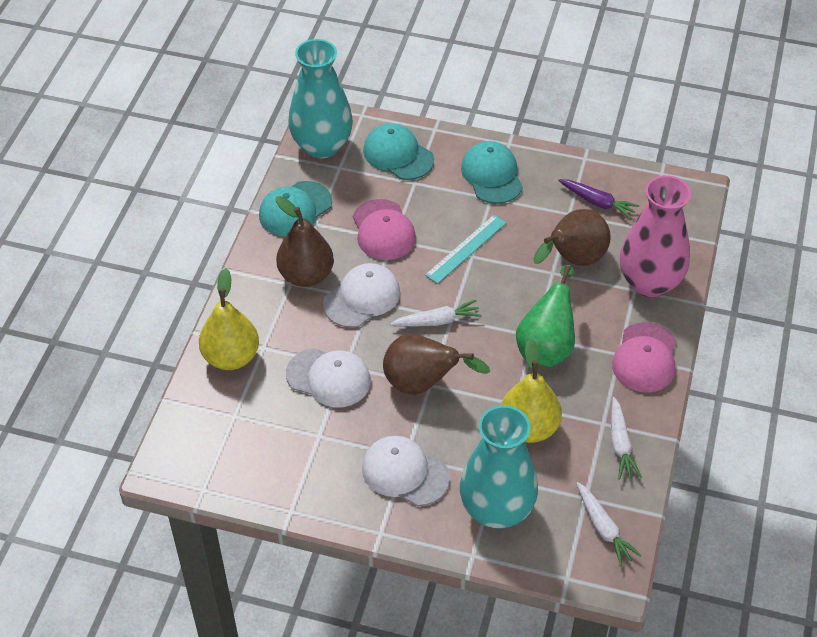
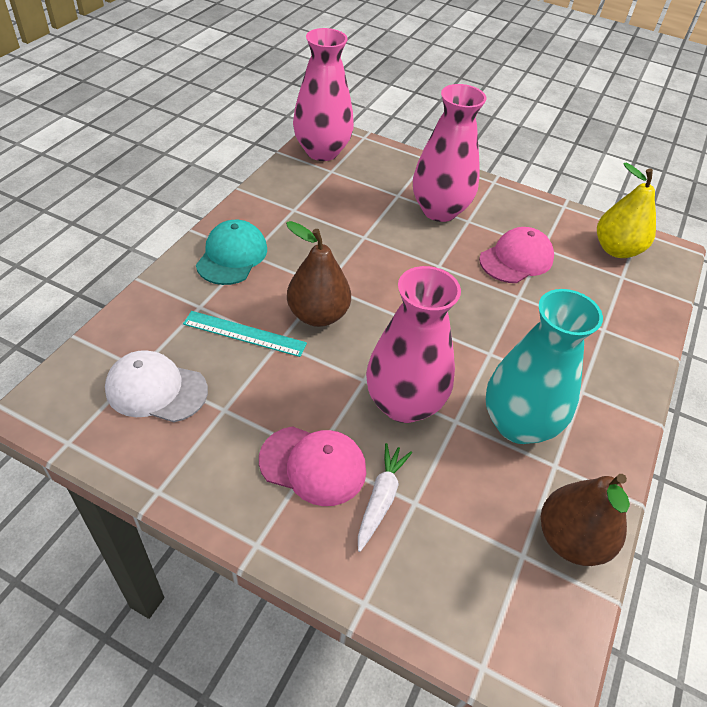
brown pear: 3 -> 2
green pear: 1 -> 0
pink vase: 1 -> 3
purple carrot: 1 -> 0
turquoise cap: 3 -> 1
turquoise vase: 2 -> 1
white cap: 3 -> 1
white carrot: 3 -> 1
yellow pear: 2 -> 1

